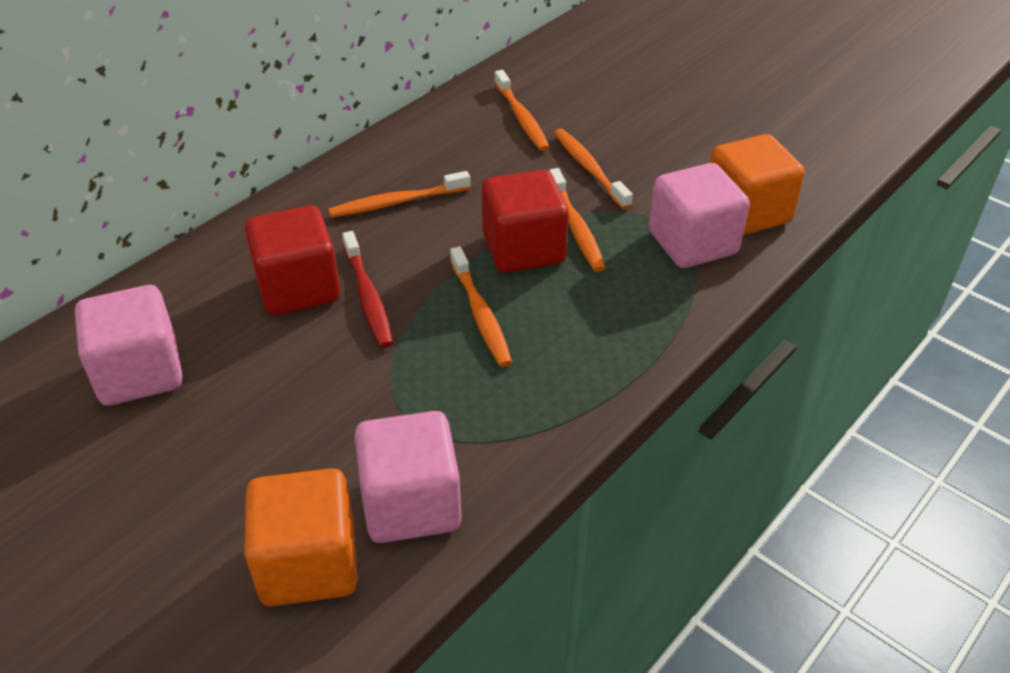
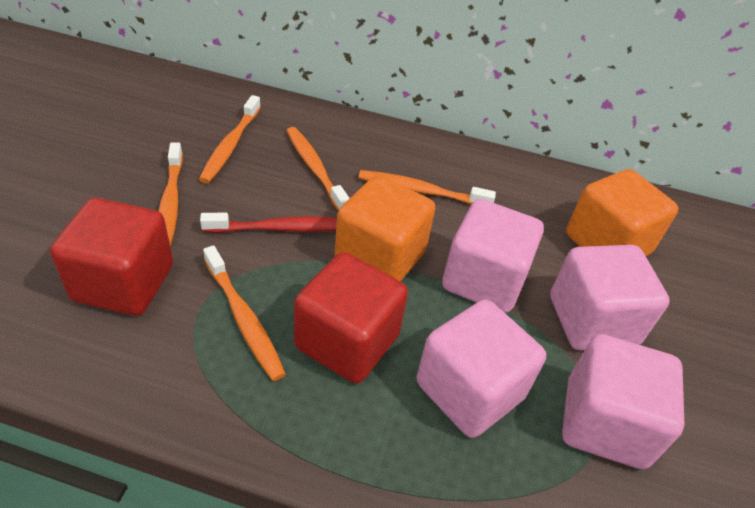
pink cube: 3 -> 4

